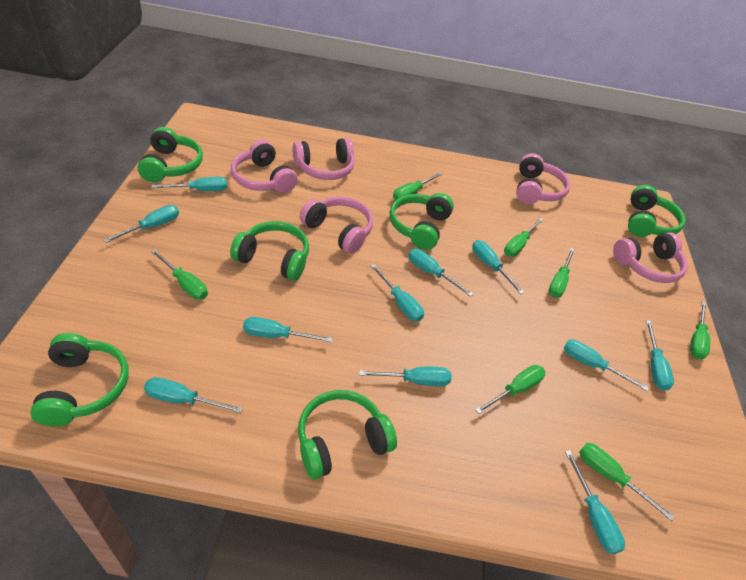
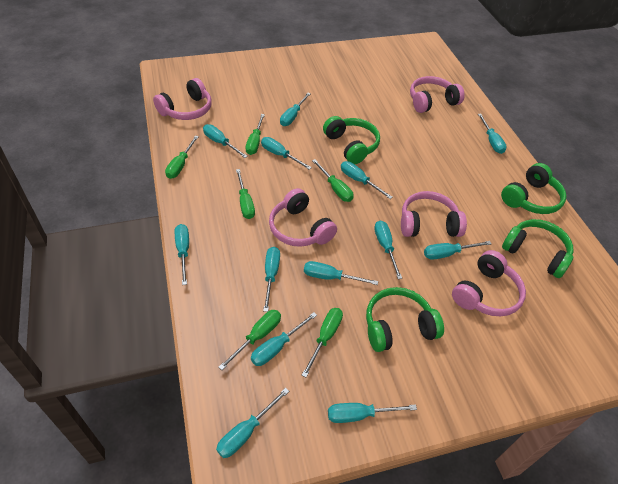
green headphones: 6 -> 4
green screwdriver: 7 -> 6
turquoise screwdriver: 11 -> 13

